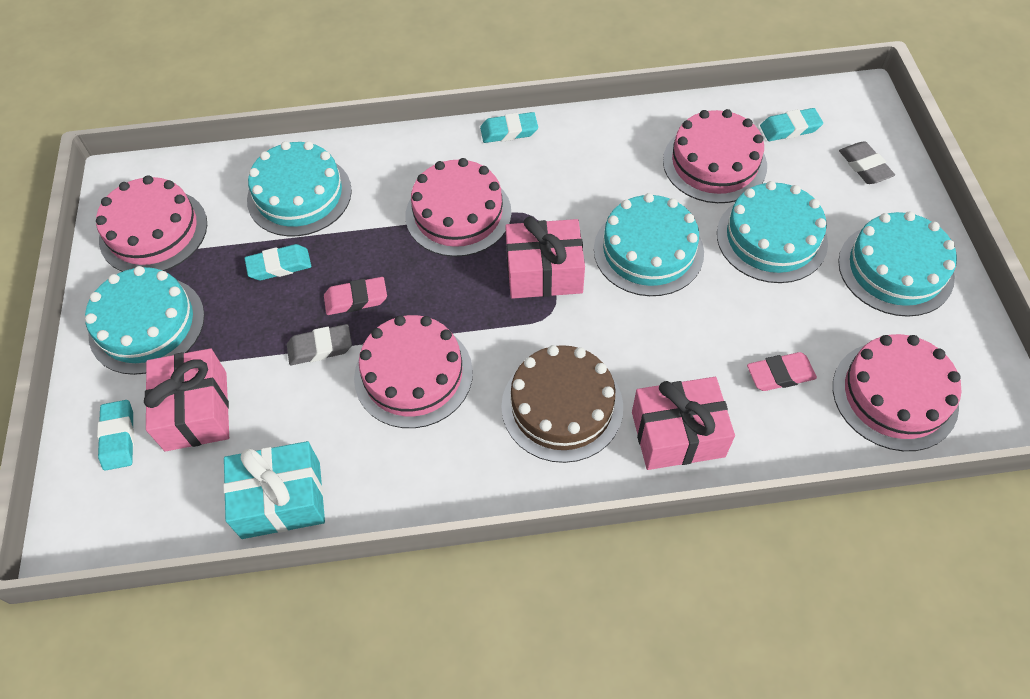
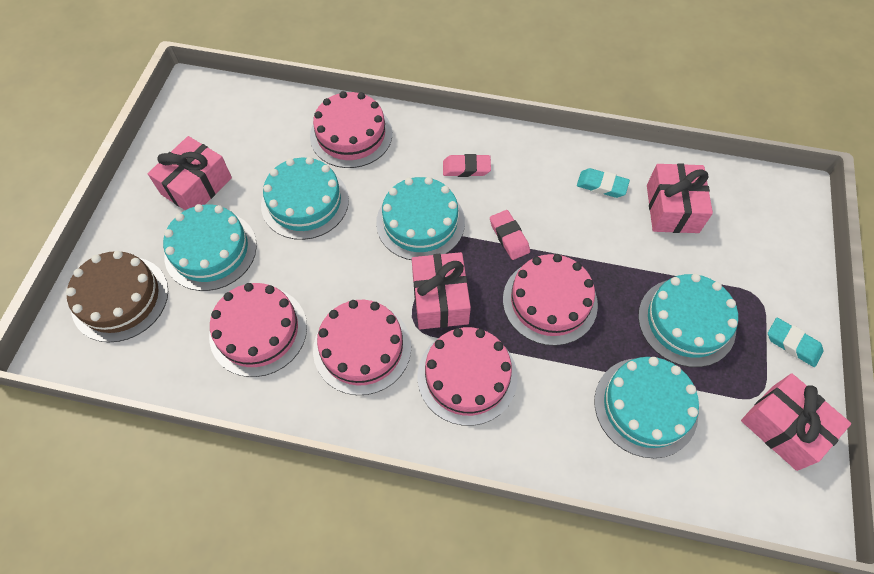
grey eraser: 2 -> 0
pink gift: 3 -> 4
turquoise eraser: 4 -> 2
turquoise gift: 1 -> 0

